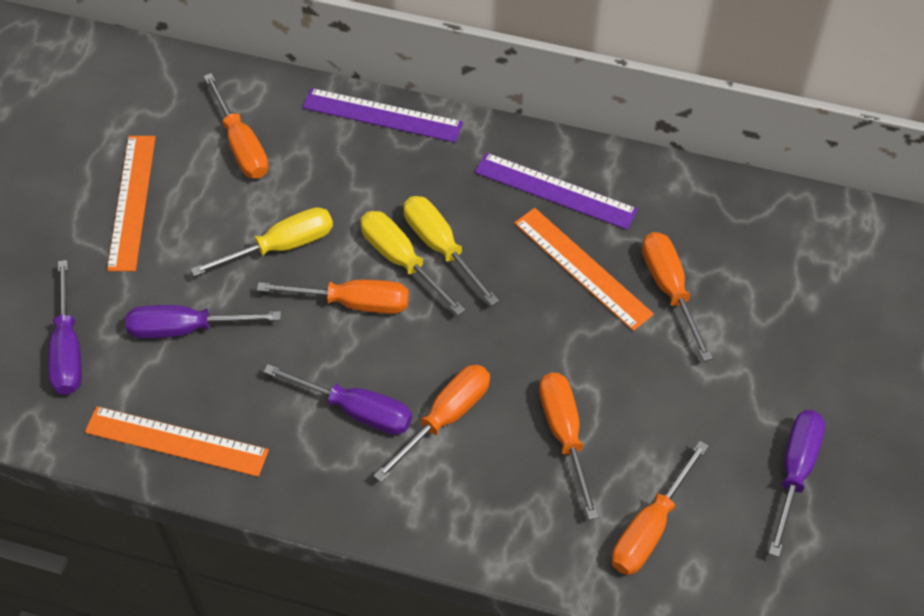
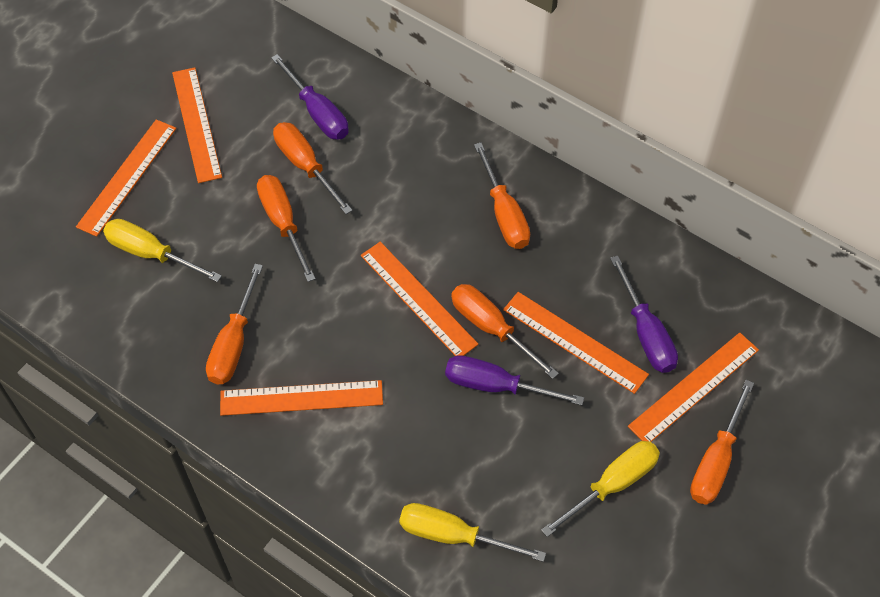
orange ruler: 3 -> 6
purple ruler: 2 -> 0
purple screwdriver: 4 -> 3

